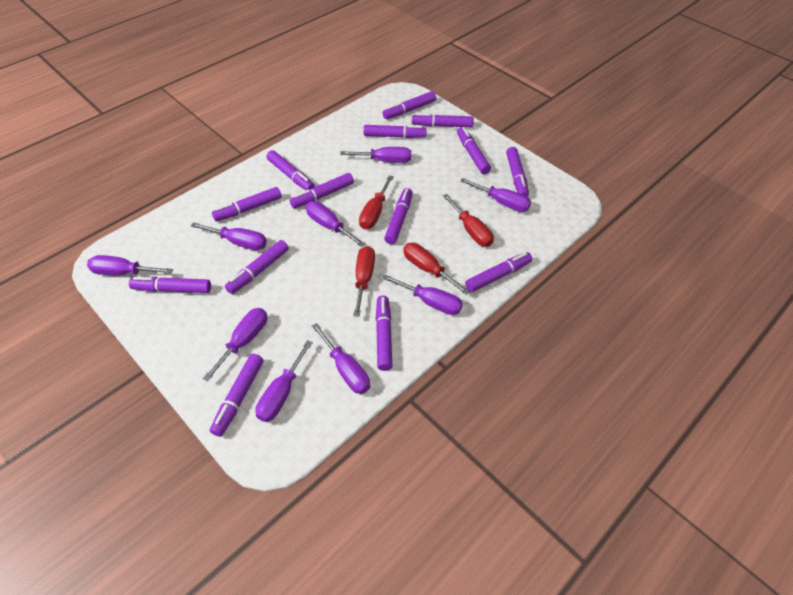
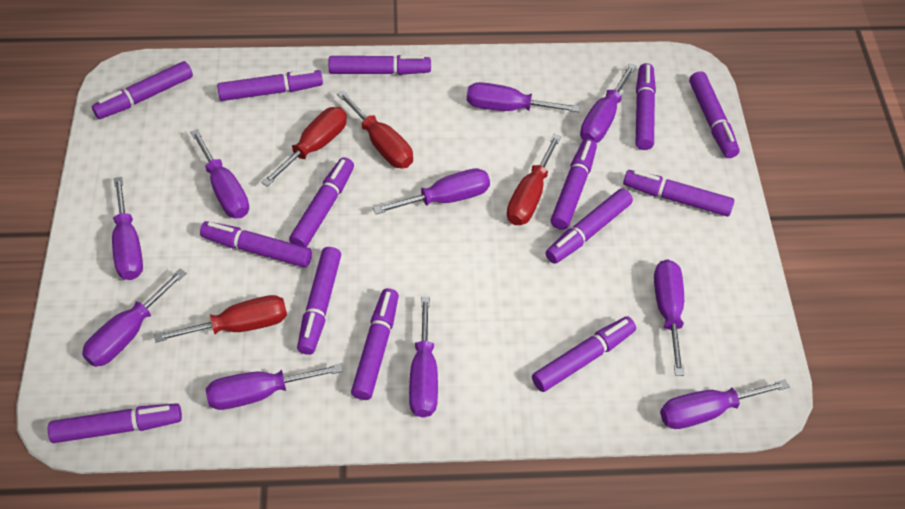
purple screwdriver: 9 -> 10

